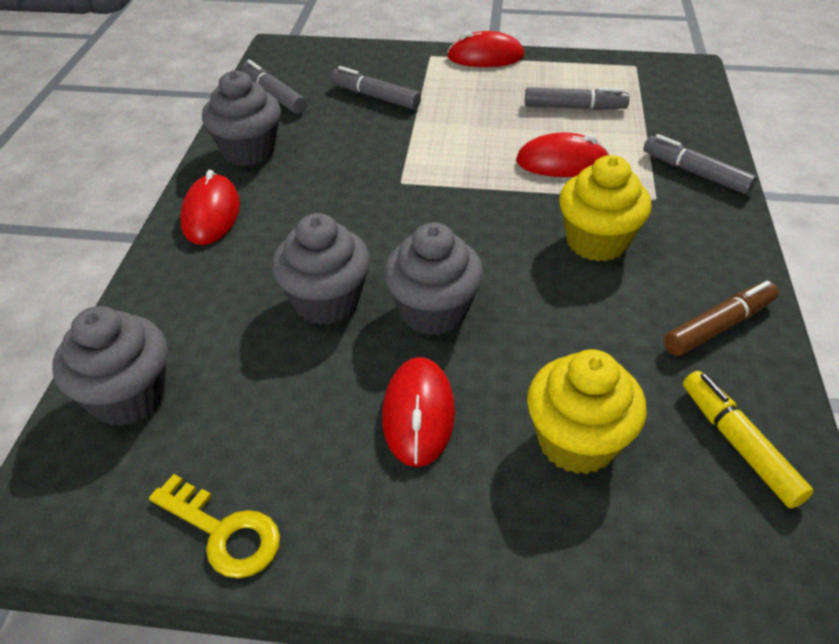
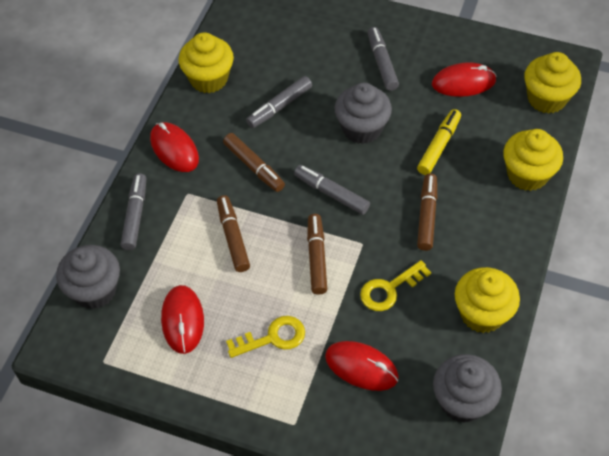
brown marker: 1 -> 4
grey cupcake: 4 -> 3
yellow cupcake: 2 -> 4
yellow key: 1 -> 2

